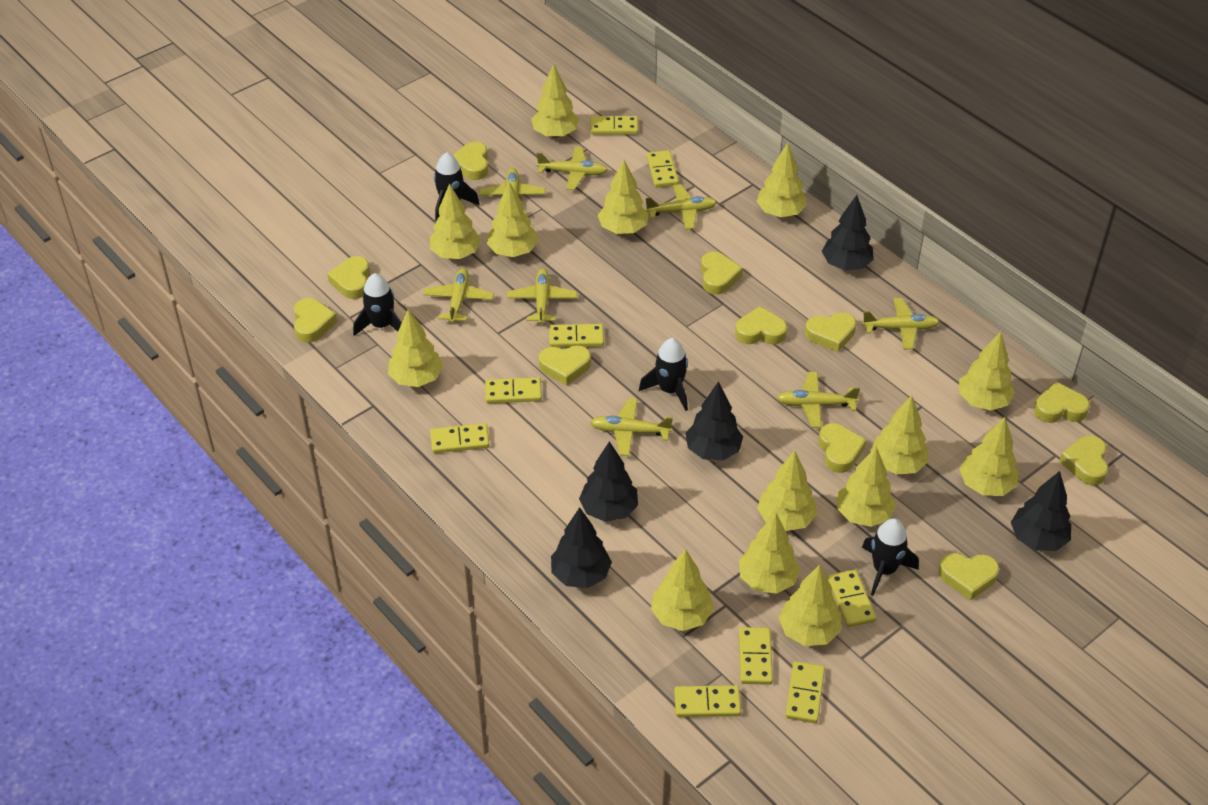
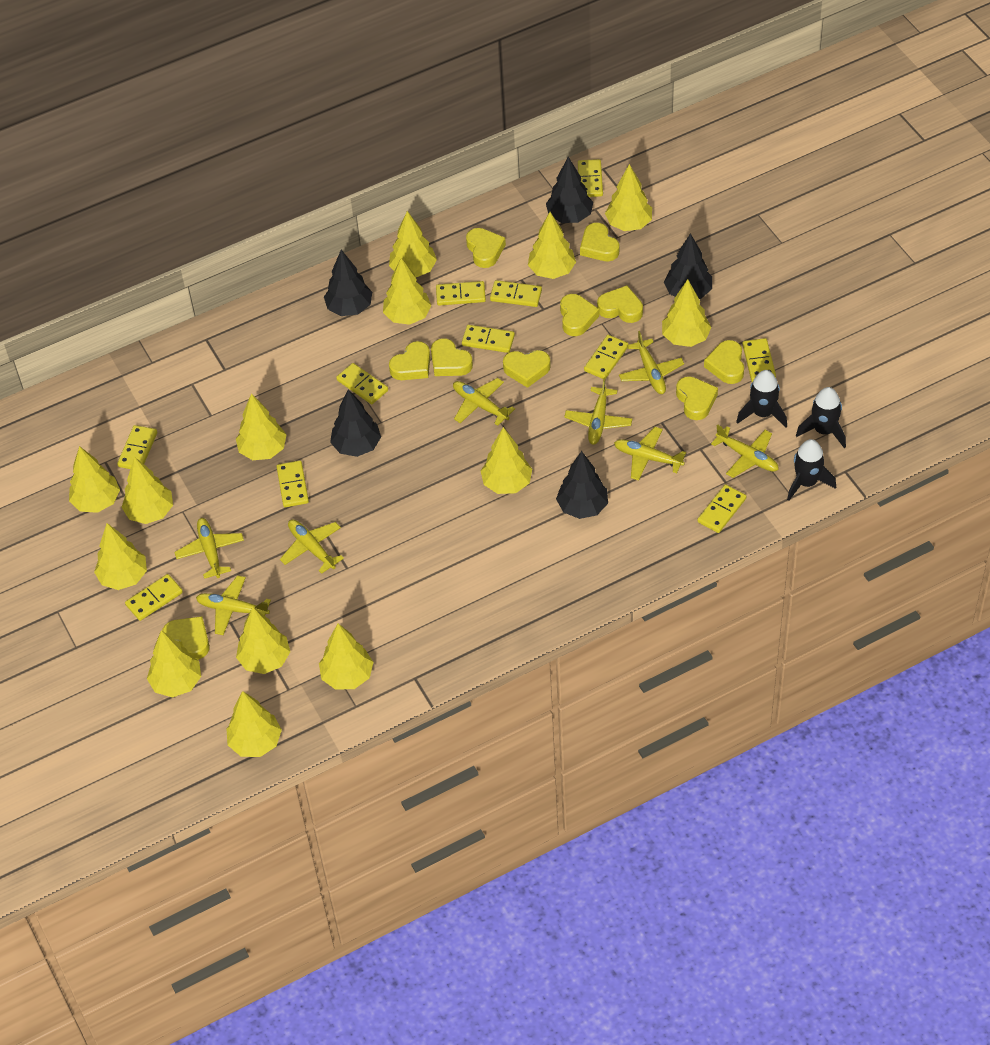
black rocket: 4 -> 3
yellow domino: 9 -> 11
yellow heart: 11 -> 10

